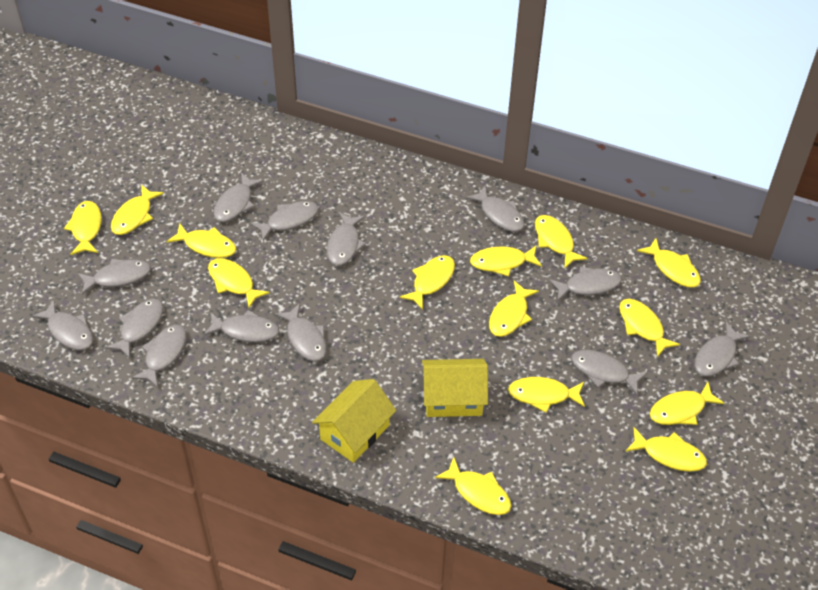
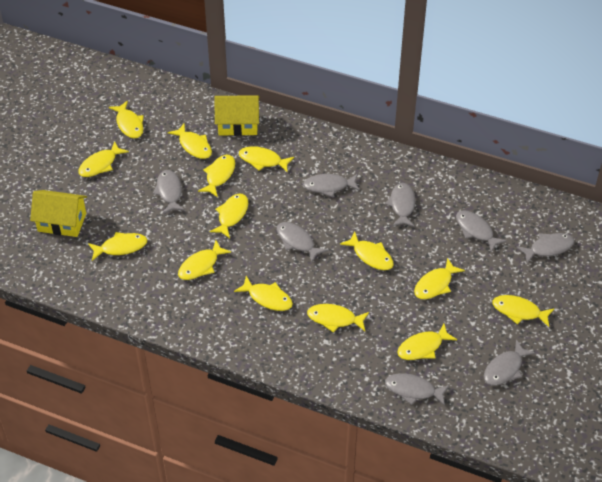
grey fish: 13 -> 8

